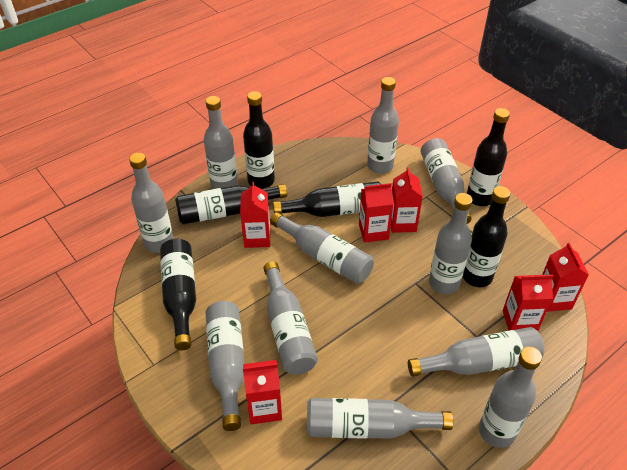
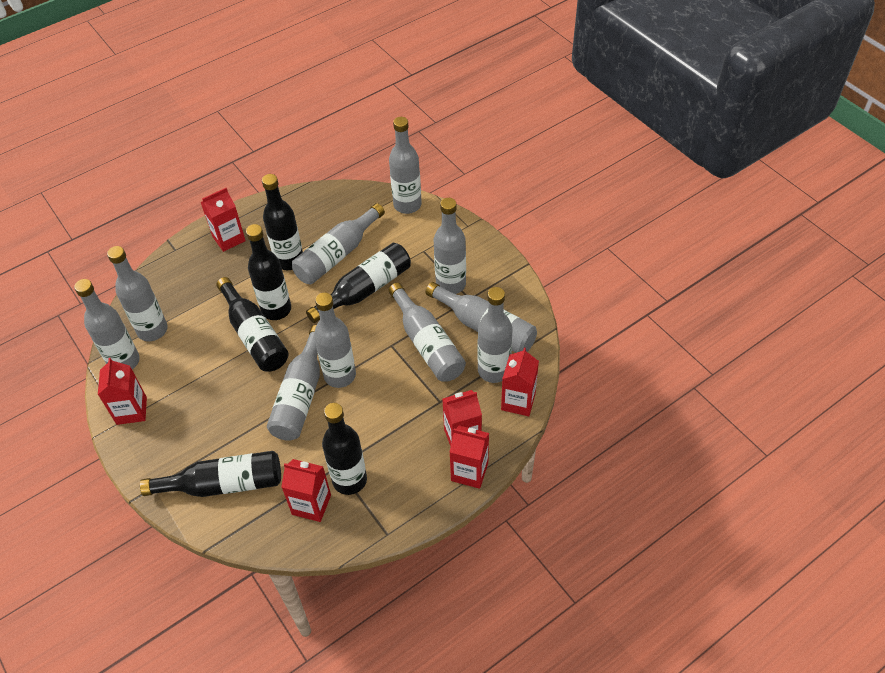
grey bottle: 11 -> 10

